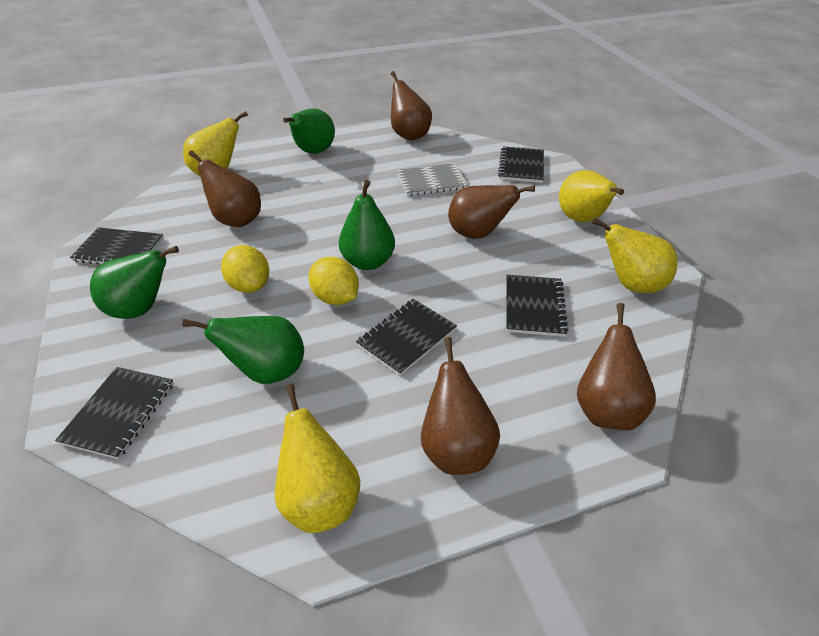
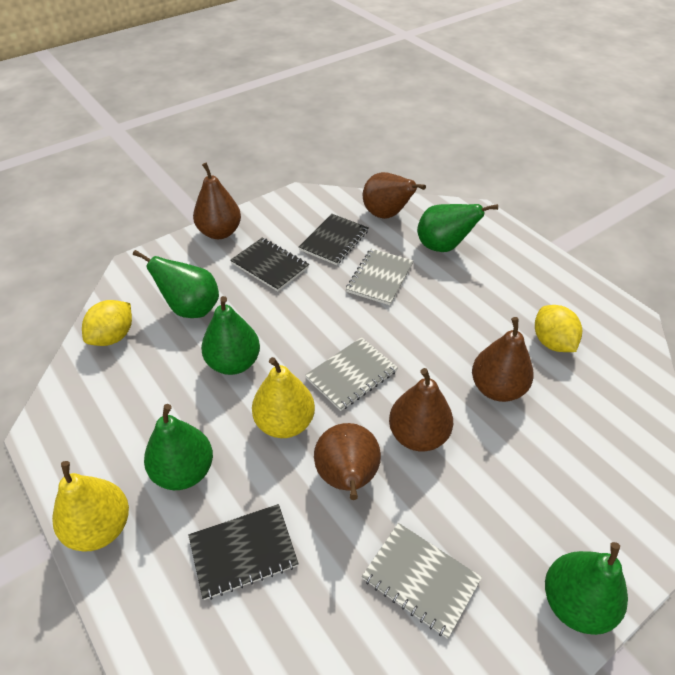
black notebook: 5 -> 3
green pear: 4 -> 5
grey notebook: 1 -> 3
yellow pear: 4 -> 2

